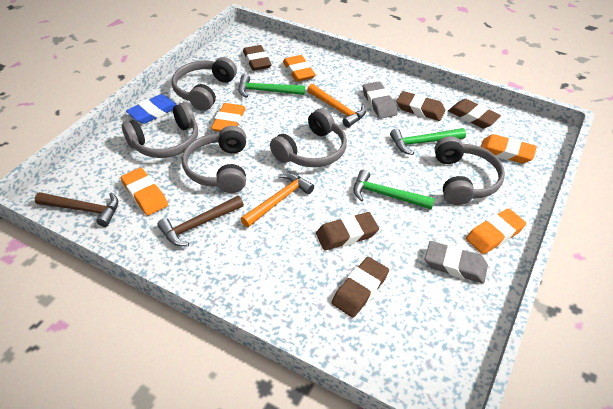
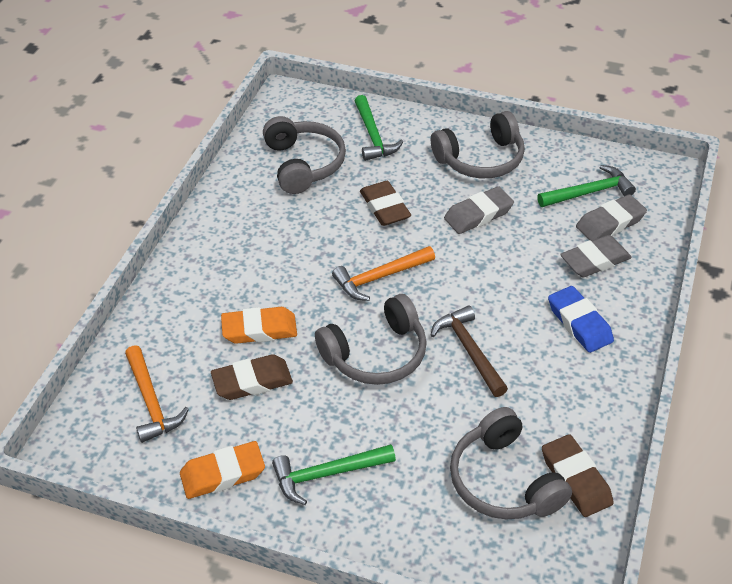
brown eraser: 5 -> 3
brown hammer: 2 -> 1
grey eraser: 2 -> 3
grey headphones: 5 -> 4
orange eraser: 5 -> 2

